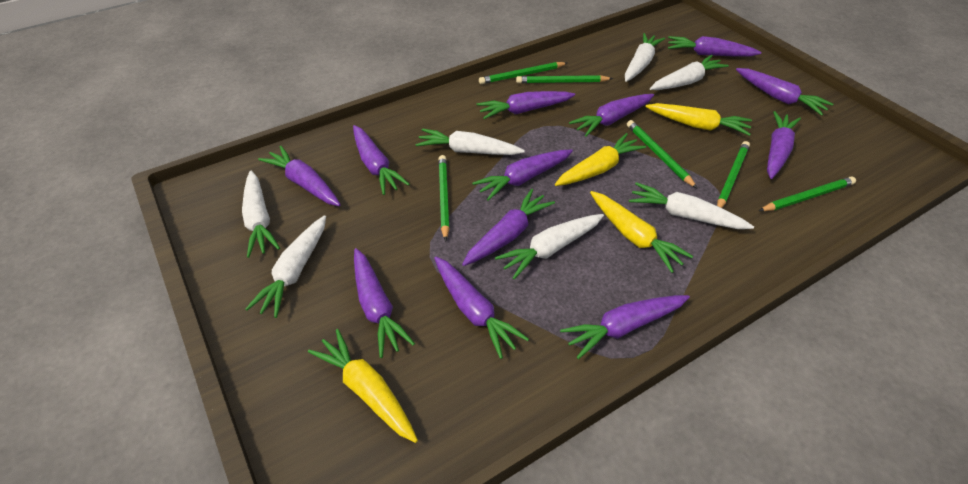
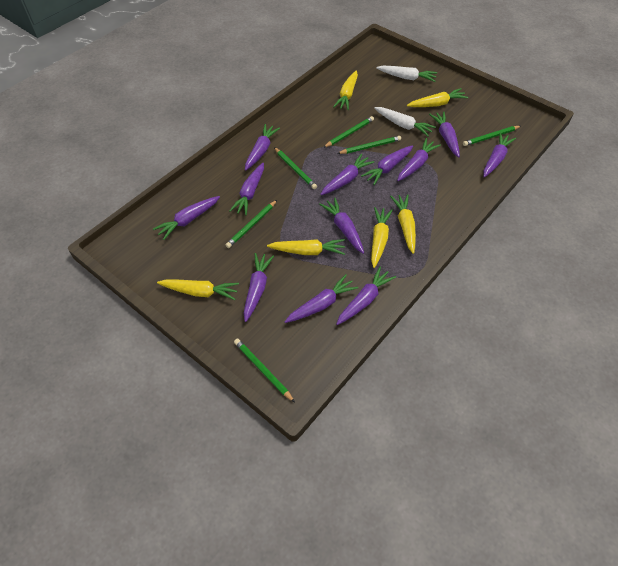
white carrot: 7 -> 2
yellow carrot: 4 -> 6

